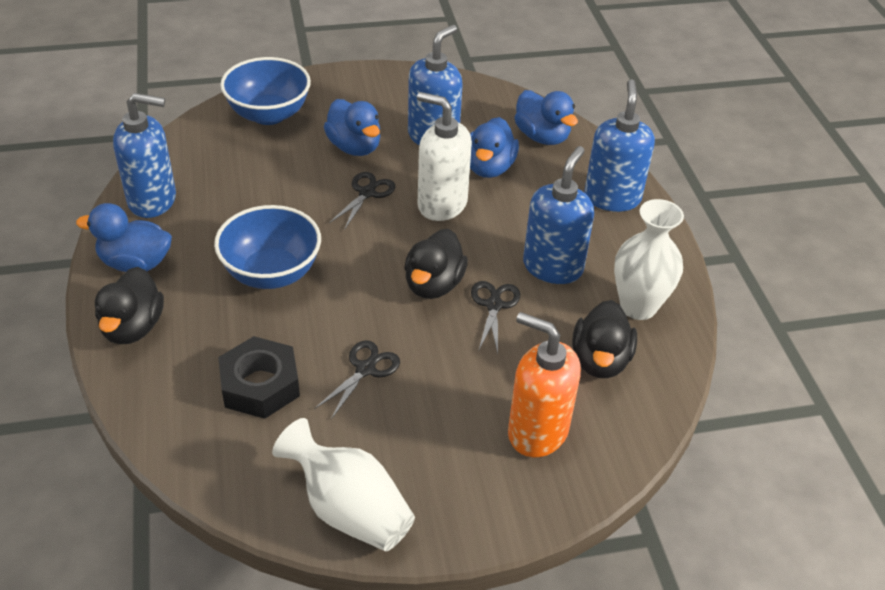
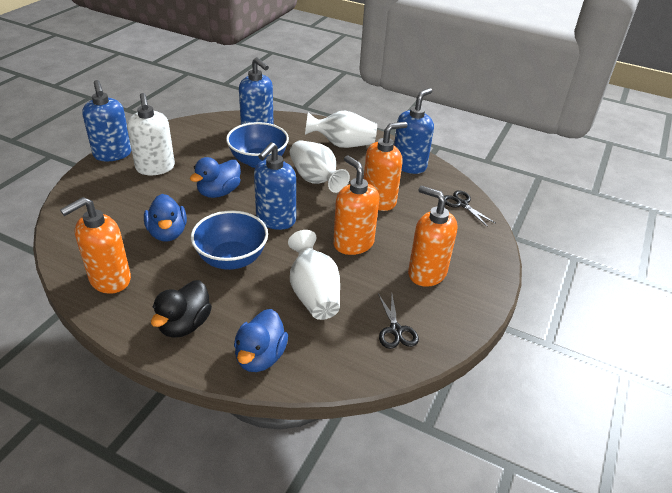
black duck: 3 -> 1
black nut: 1 -> 0
black scissors: 3 -> 2
blue duck: 4 -> 3
orange soap dispenser: 1 -> 4
white vase: 2 -> 3

